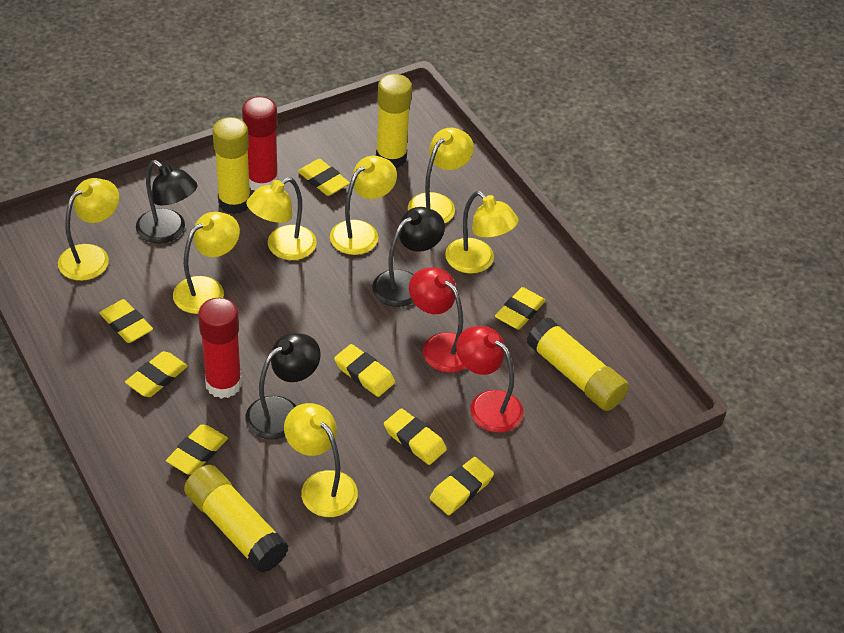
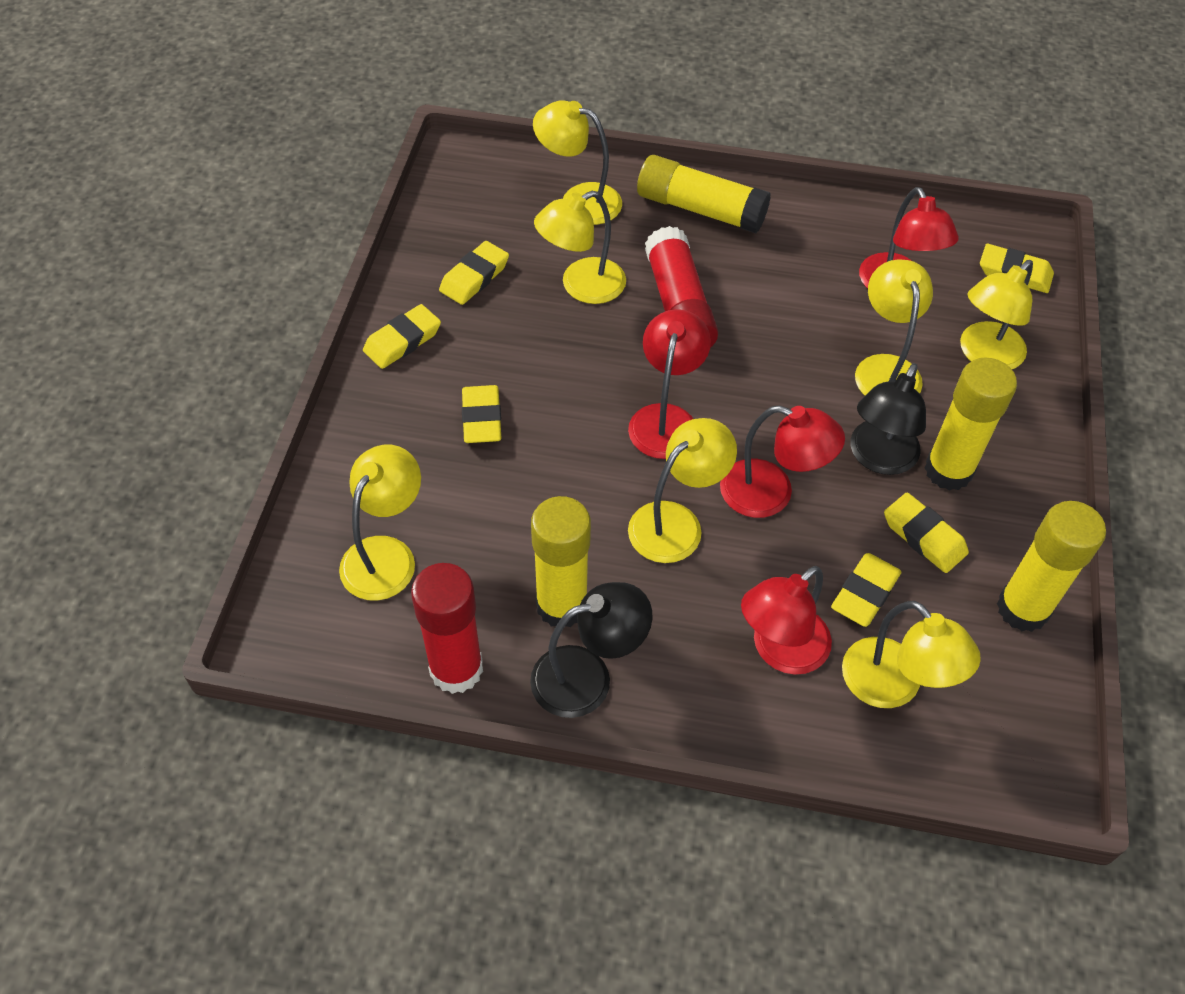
black lamp: 3 -> 2
red lamp: 2 -> 4
yellow eraser: 8 -> 6

